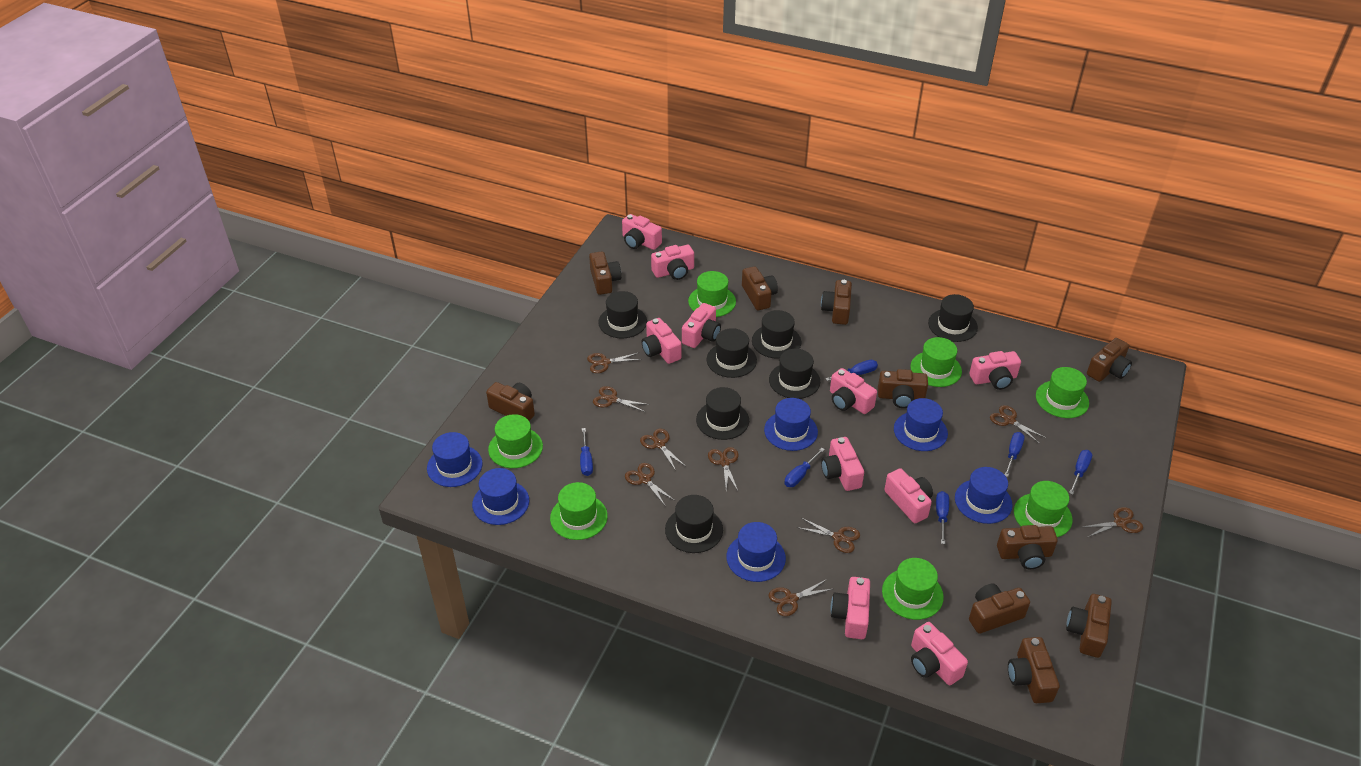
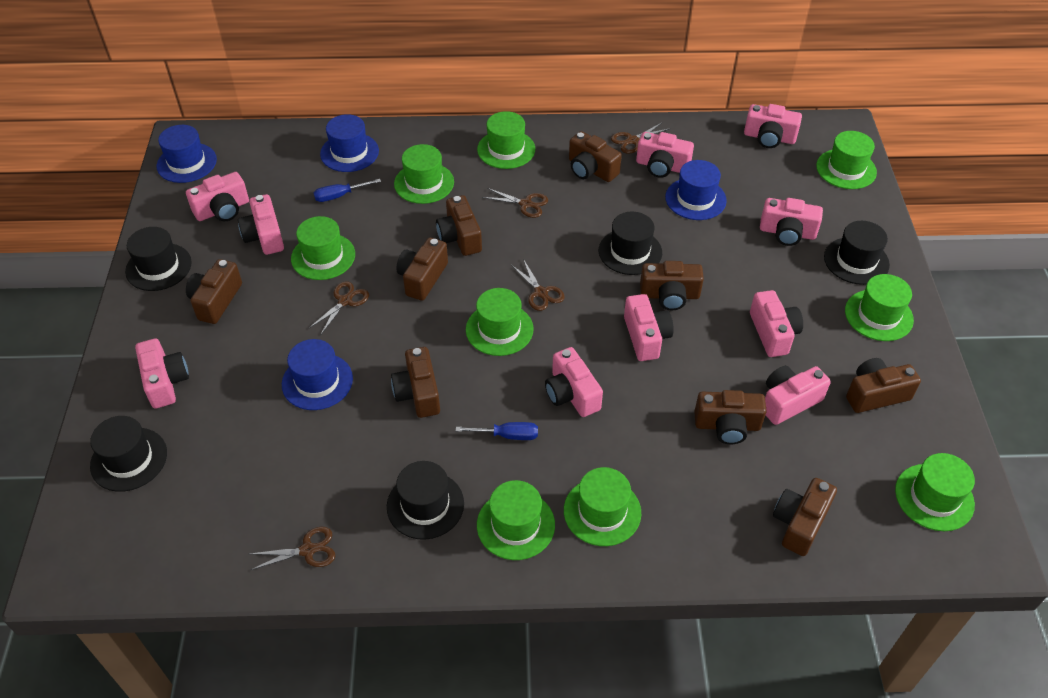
black hat: 7 -> 5
blue hat: 6 -> 4
blue screwdriver: 6 -> 2
brown camera: 10 -> 9
brown scissors: 9 -> 5
green hat: 7 -> 9

